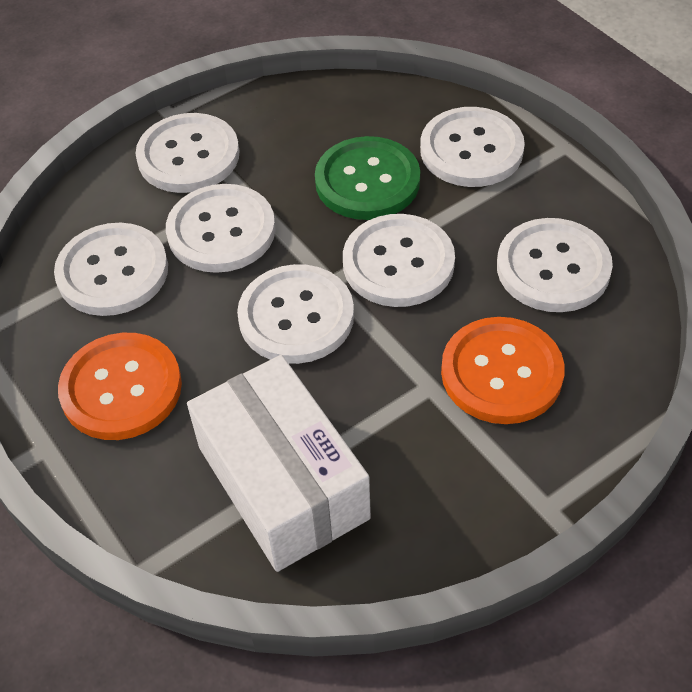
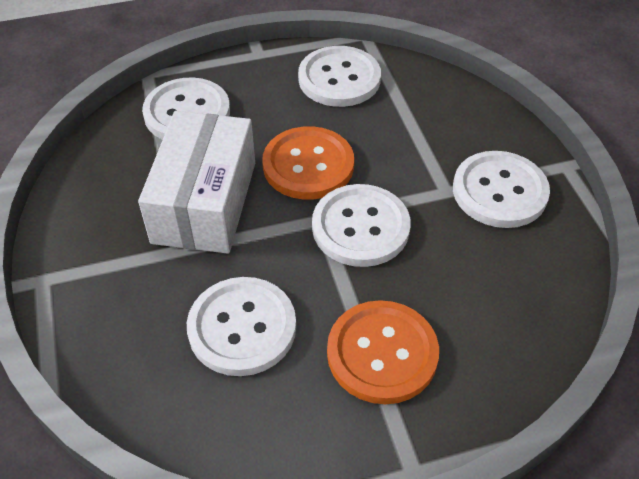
green button: 1 -> 0
white button: 7 -> 5

